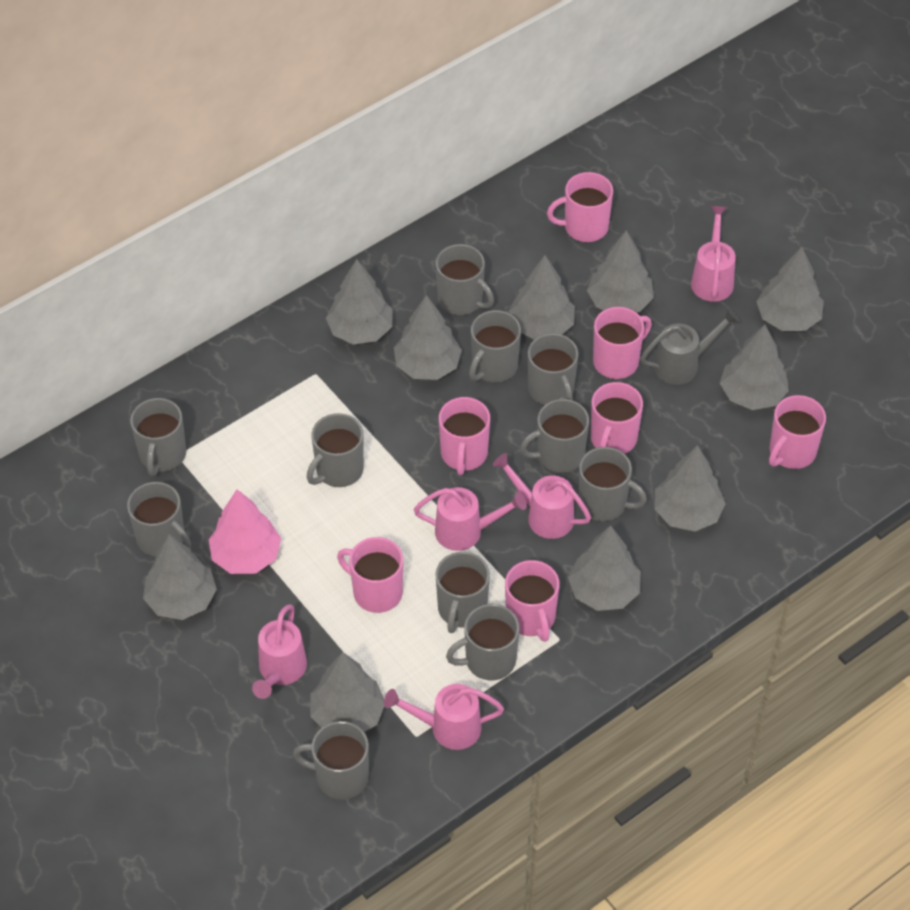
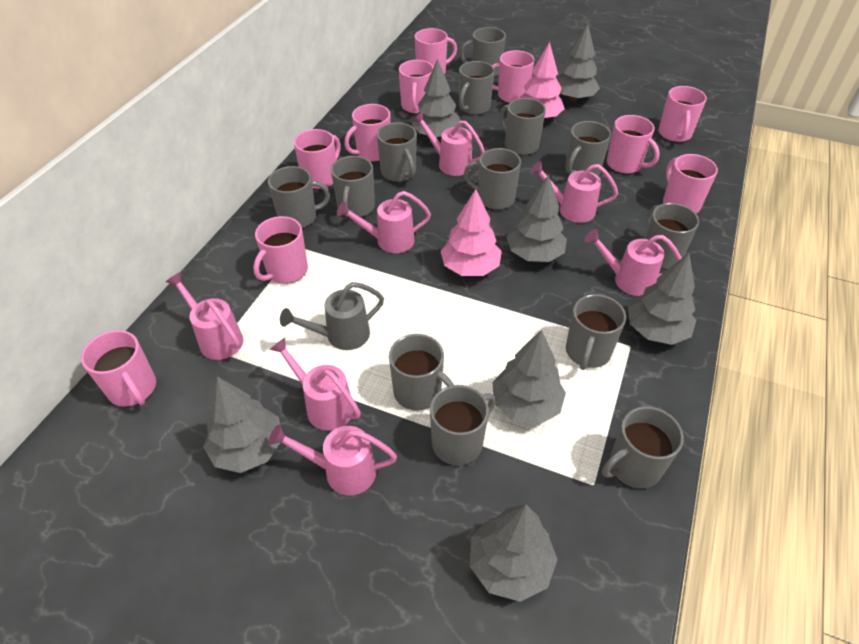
grey mug: 11 -> 13
grey tree: 10 -> 7
pink mug: 7 -> 10
pink tree: 1 -> 2
pink watering can: 5 -> 7

